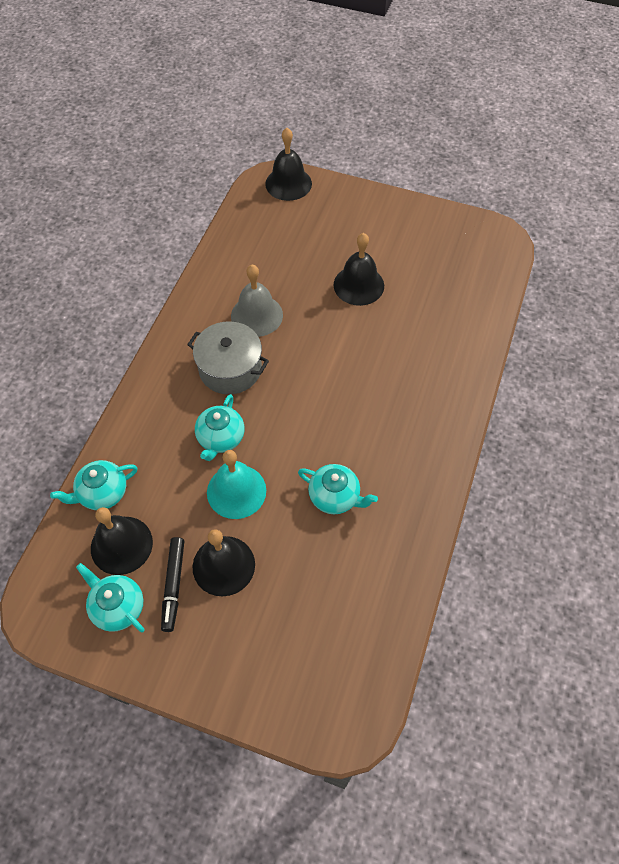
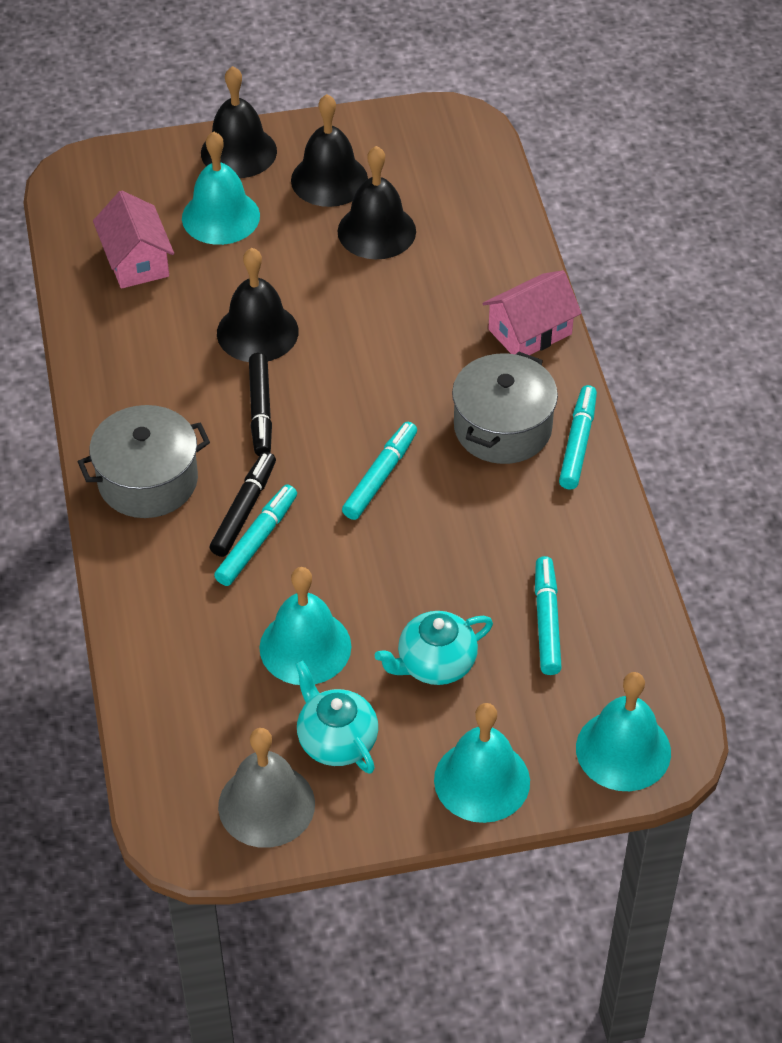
black marker: 1 -> 2
grey pot: 1 -> 2
pink house: 0 -> 2
turquoise bell: 1 -> 4
turquoise marker: 0 -> 4
turquoise teapot: 4 -> 2

